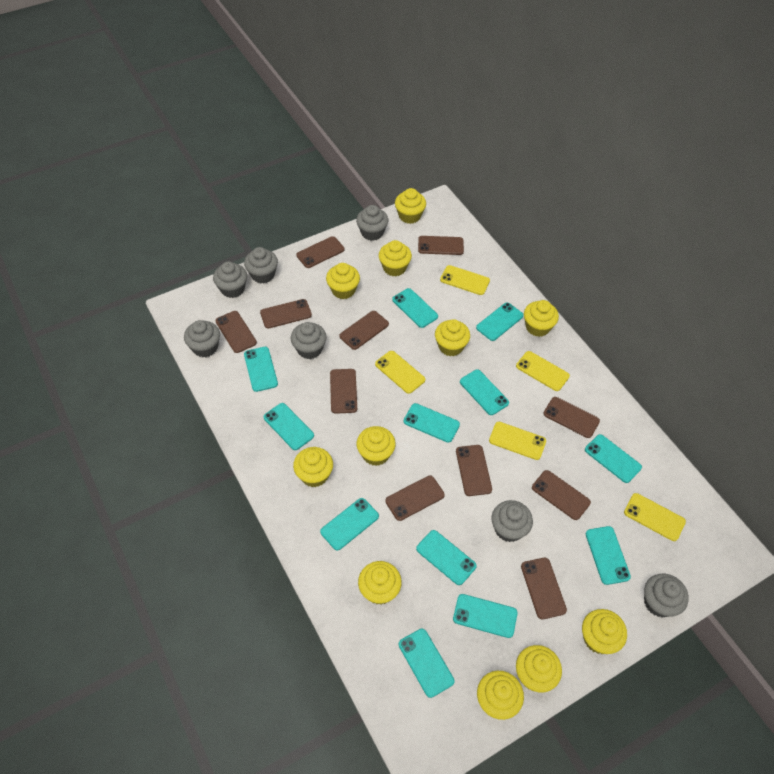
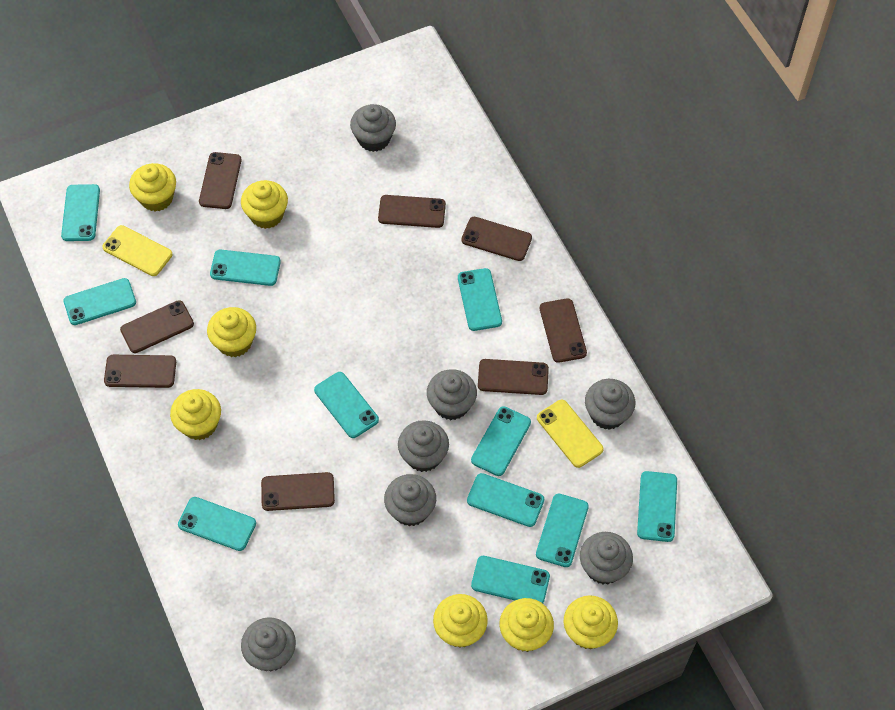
brown phone: 11 -> 8
turquoise phone: 12 -> 11
yellow cupcake: 11 -> 7
yellow phone: 5 -> 2

